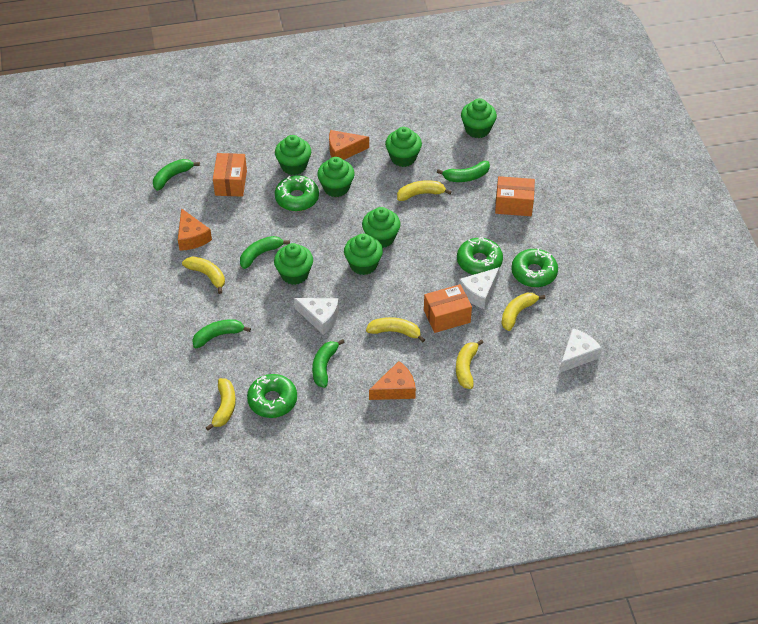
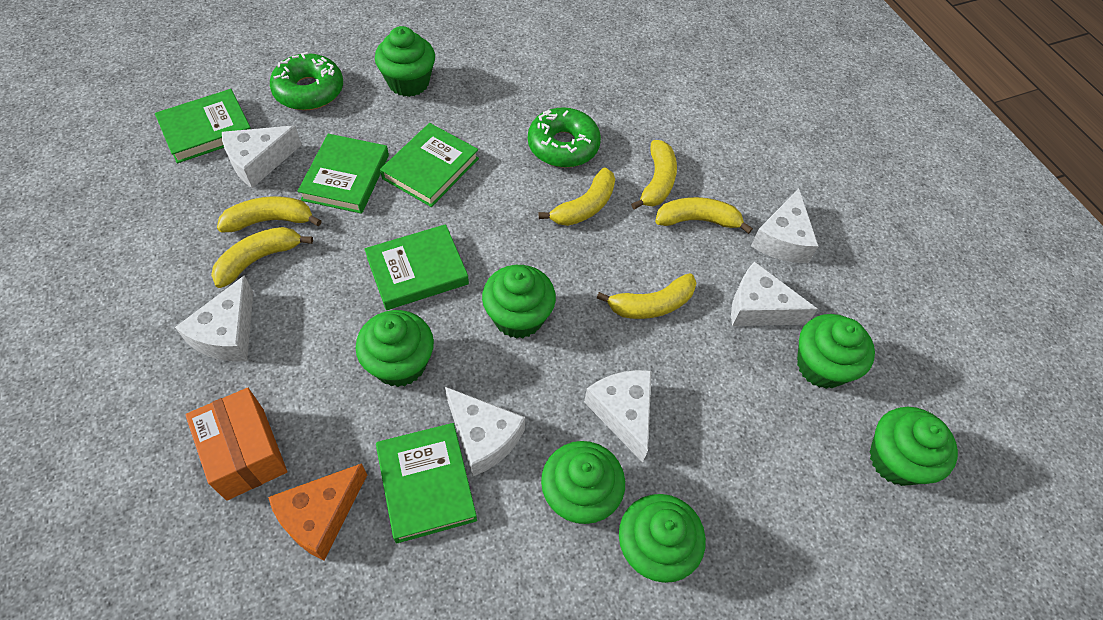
green banana: 5 -> 0
green book: 0 -> 5
green donut: 4 -> 2
orange box: 3 -> 1
orange cheese: 3 -> 1
white cheese: 3 -> 6

